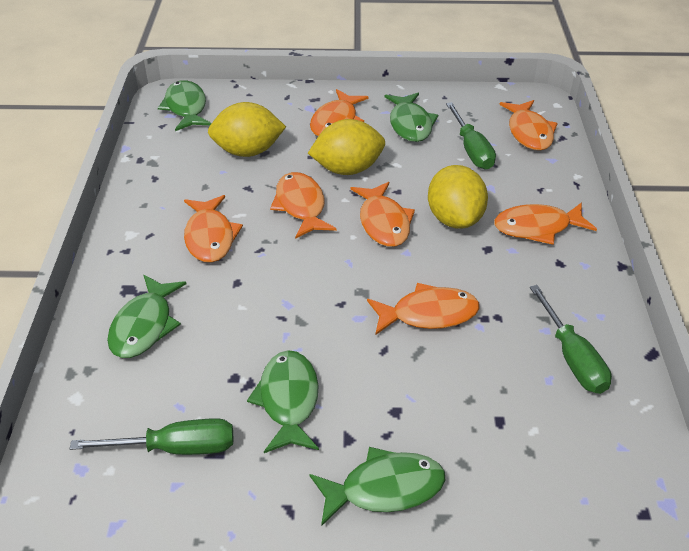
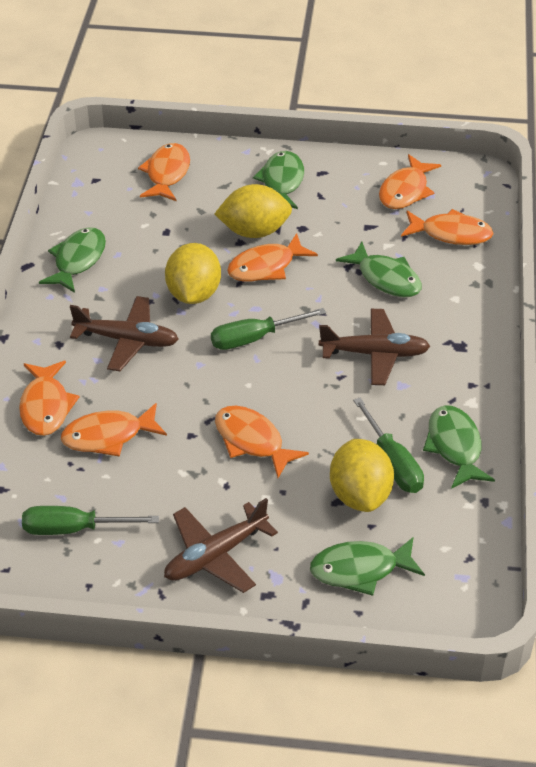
brown plane: 0 -> 3

